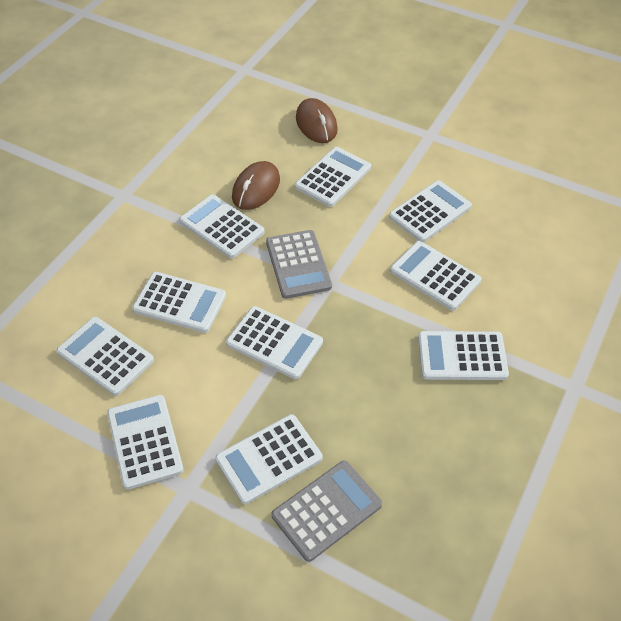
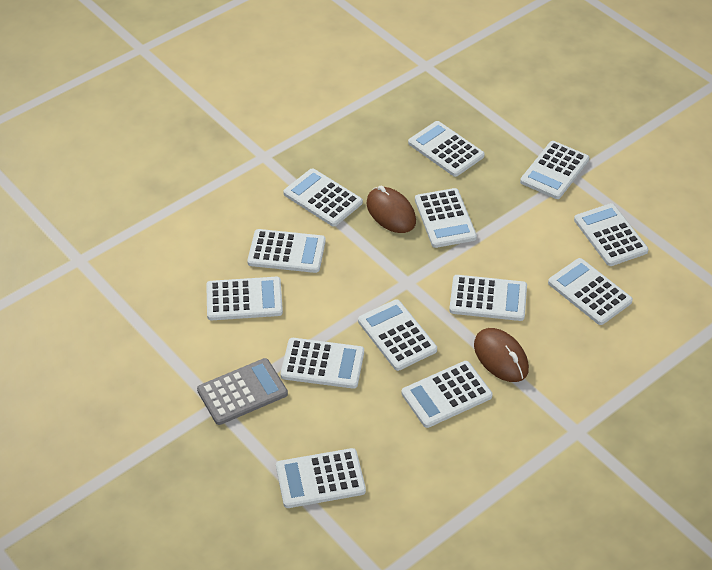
grey calculator: 2 -> 1
white calculator: 10 -> 13

